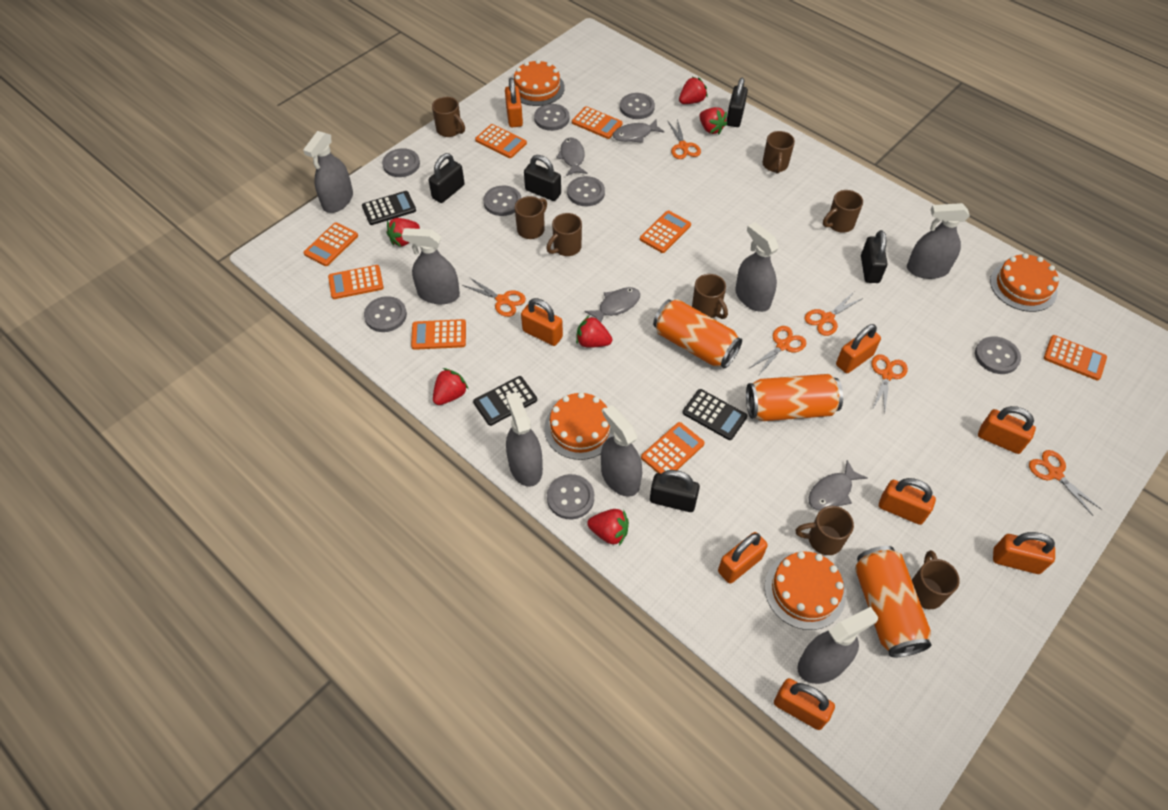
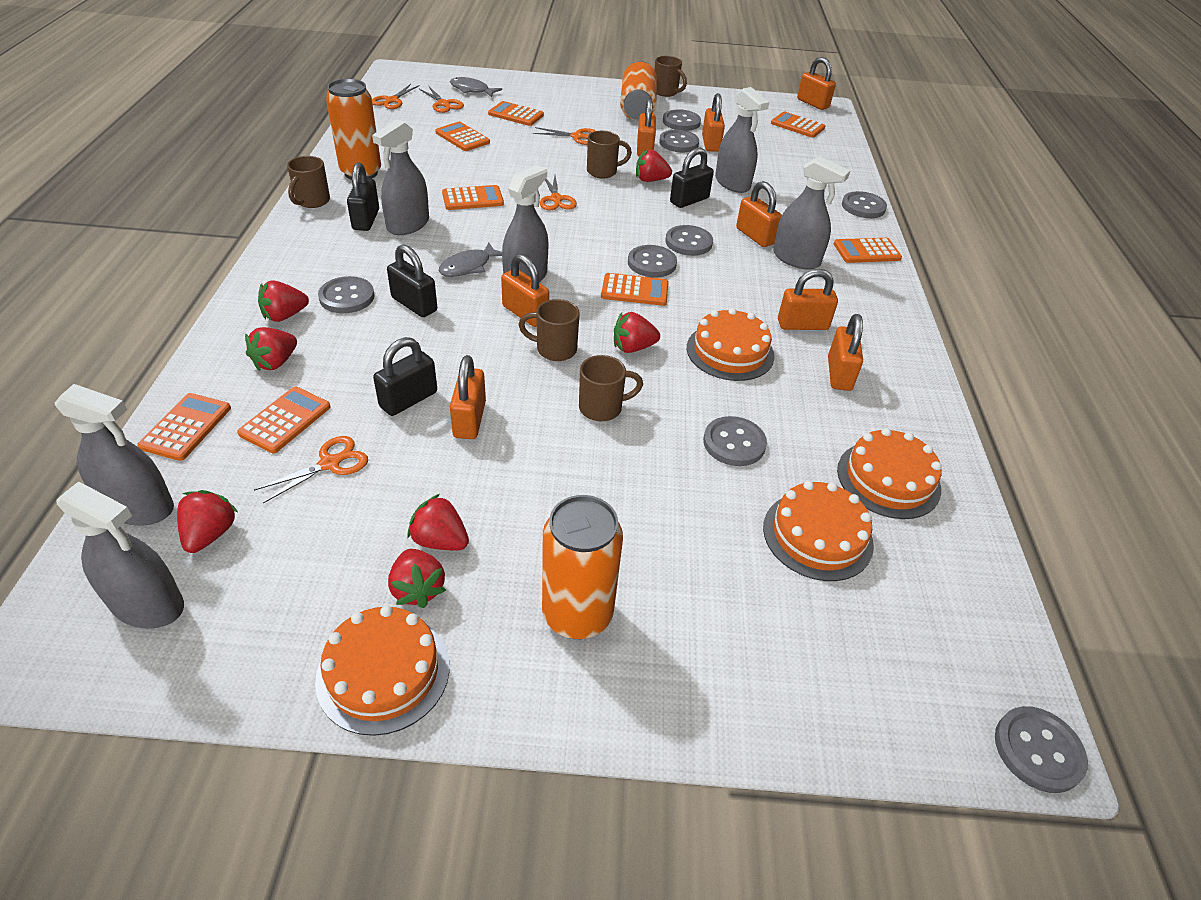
black calculator: 3 -> 0
black padlock: 5 -> 4
brown mug: 8 -> 5
grey fish: 4 -> 2
grey spray bottle: 7 -> 6
orange scissors: 6 -> 5
red strawberry: 6 -> 7

